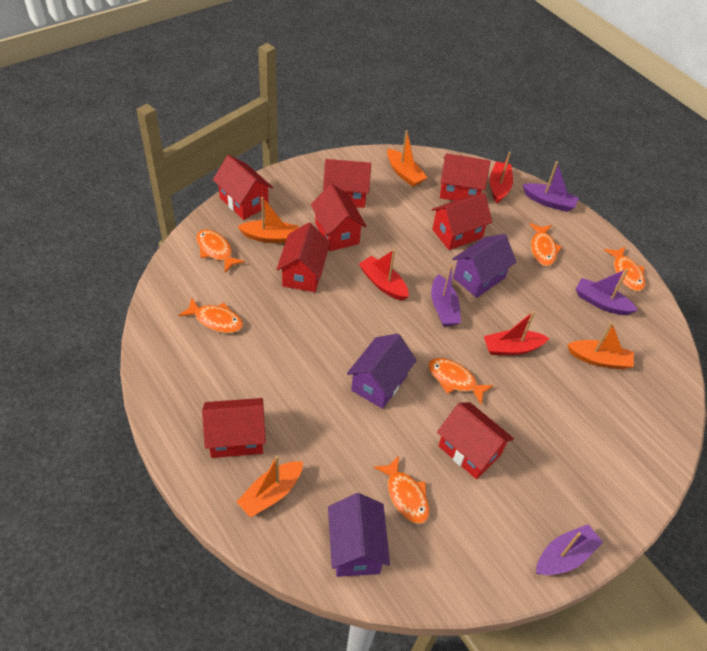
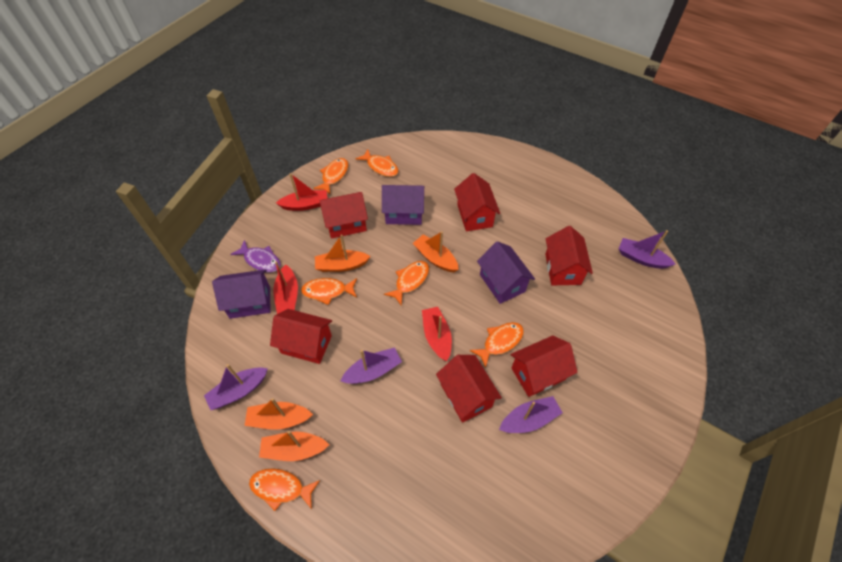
purple fish: 0 -> 1
red house: 8 -> 6

